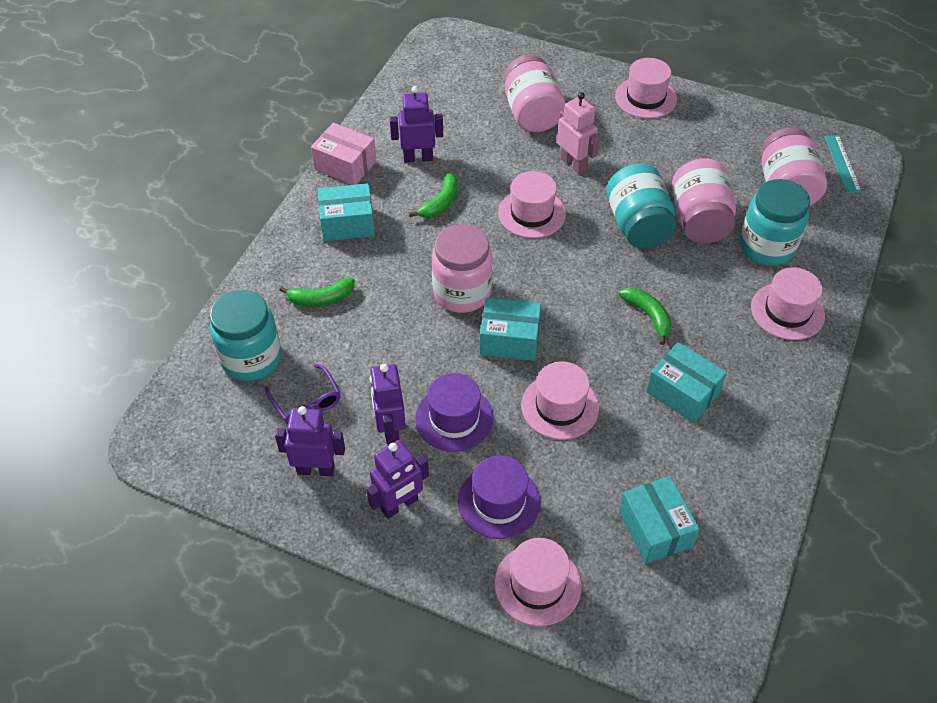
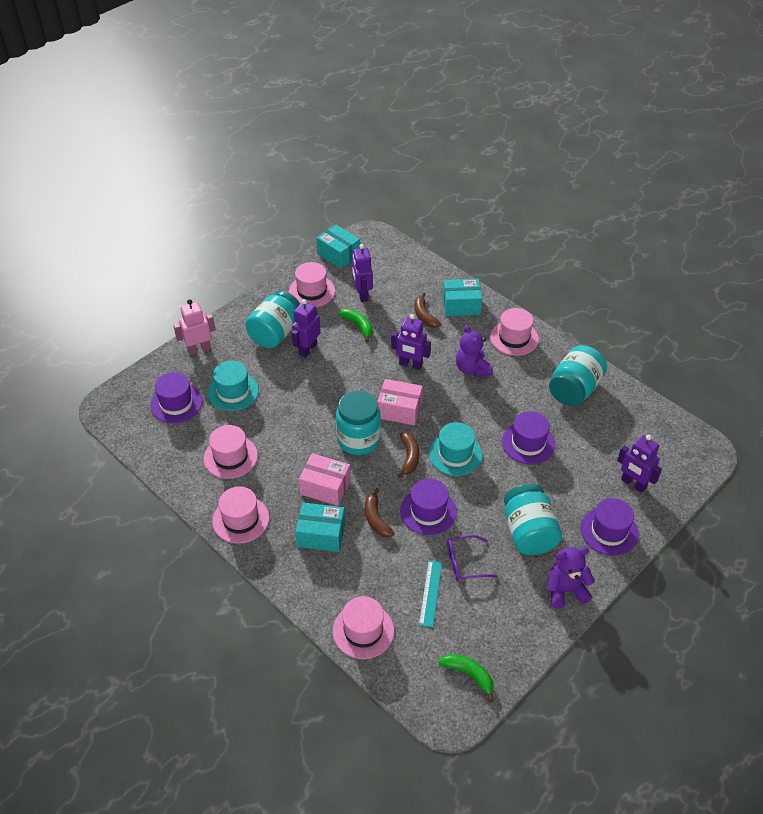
brown banana: 0 -> 3
green banana: 3 -> 2
pink box: 1 -> 2
pink jar: 4 -> 0
purple hat: 2 -> 4
purple teddy bear: 0 -> 2
turquoise box: 4 -> 3
turquoise hat: 0 -> 2
turquoise jar: 3 -> 4

